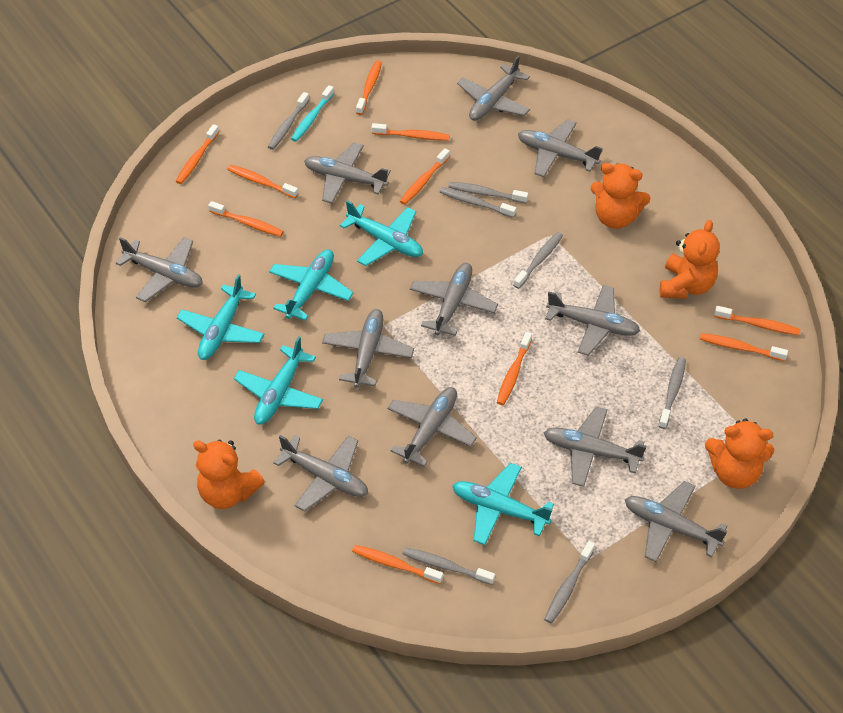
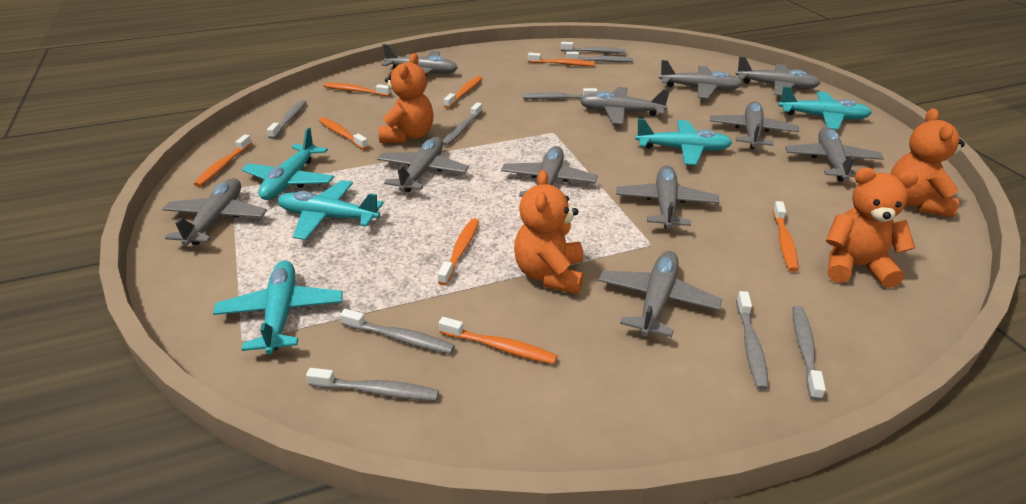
grey toothbrush: 7 -> 9
orange toothbrush: 10 -> 8
turquoise toothbrush: 1 -> 0

